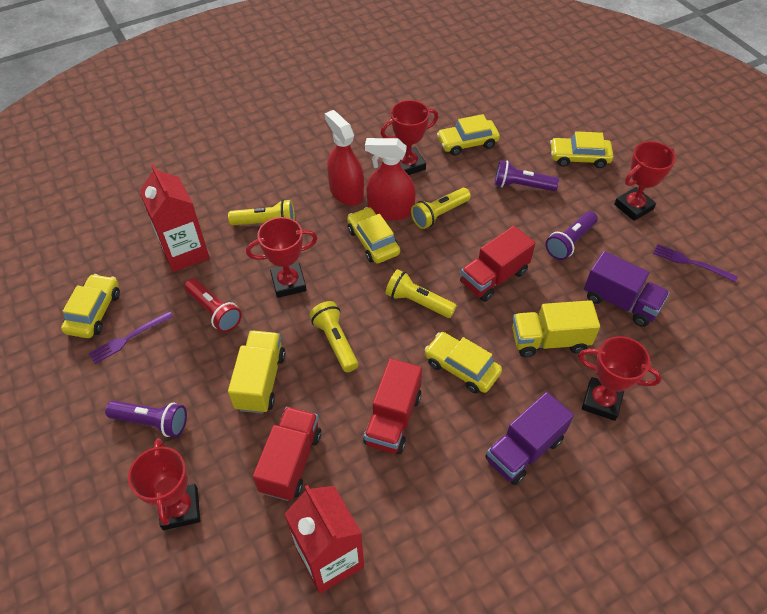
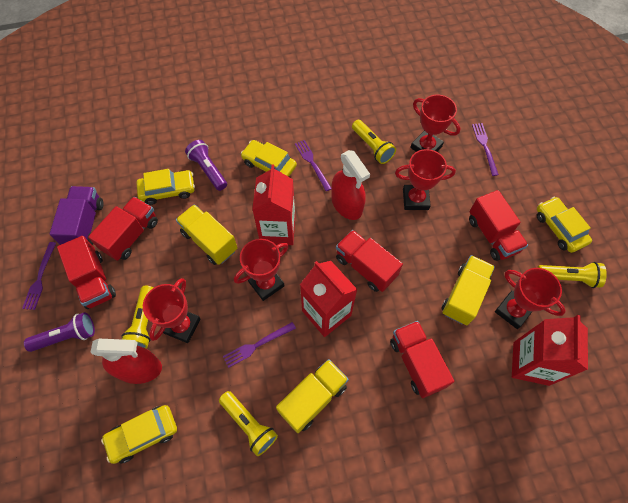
purple flashlight: 3 -> 2
purple fork: 2 -> 4
purple truck: 2 -> 1
red carton: 2 -> 3
red flashlight: 1 -> 0
red truck: 3 -> 5
yellow car: 5 -> 4
yellow truck: 2 -> 3

